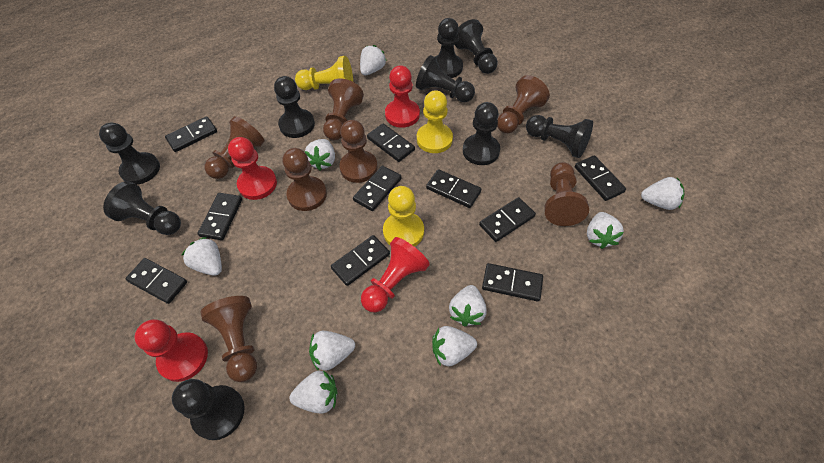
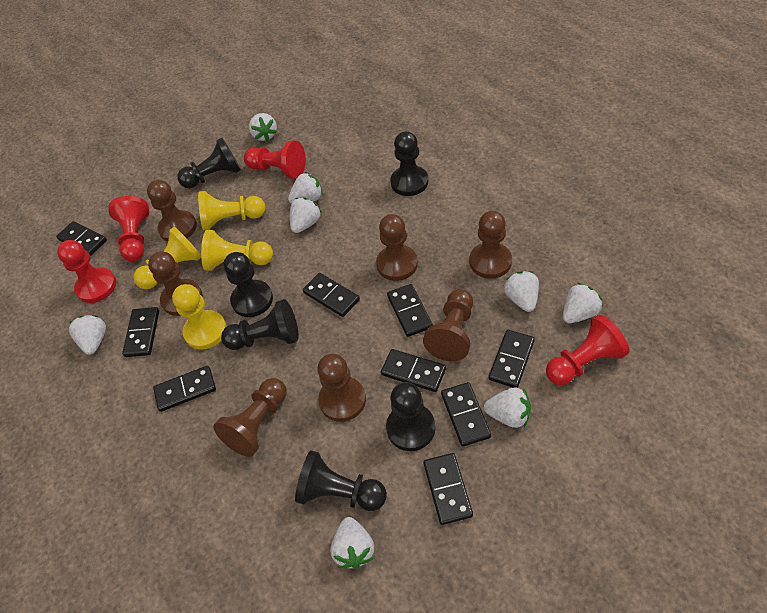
black domino: 10 -> 9
black pawn: 9 -> 6
white strawberry: 9 -> 8
yellow pawn: 3 -> 4

